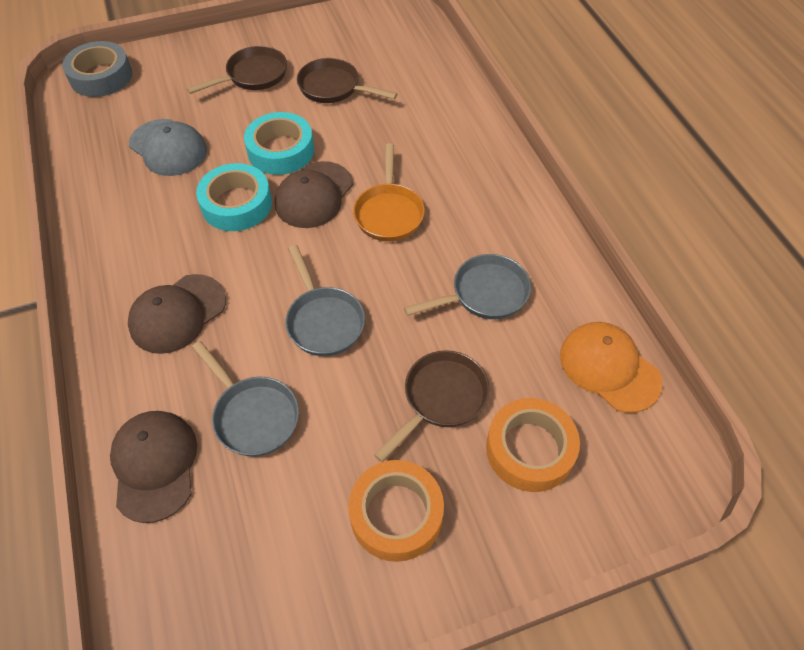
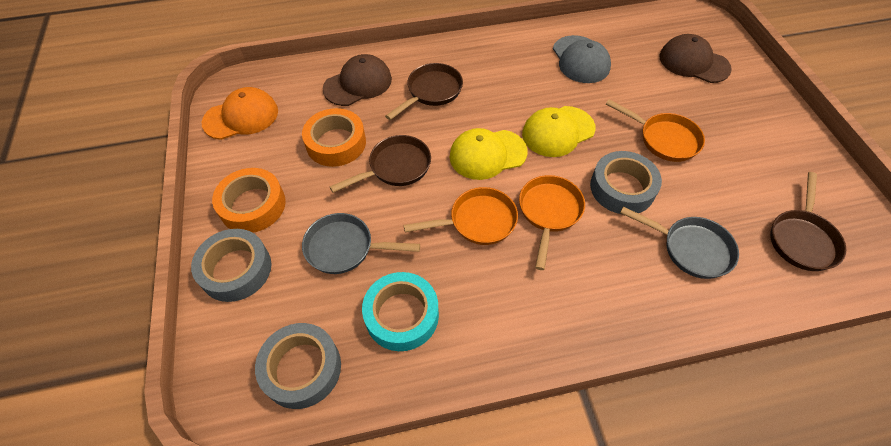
brown cap: 3 -> 2
grey pan: 3 -> 2
grey tape: 1 -> 3
orange pan: 1 -> 3
turquoise tape: 2 -> 1
yellow cap: 0 -> 2

